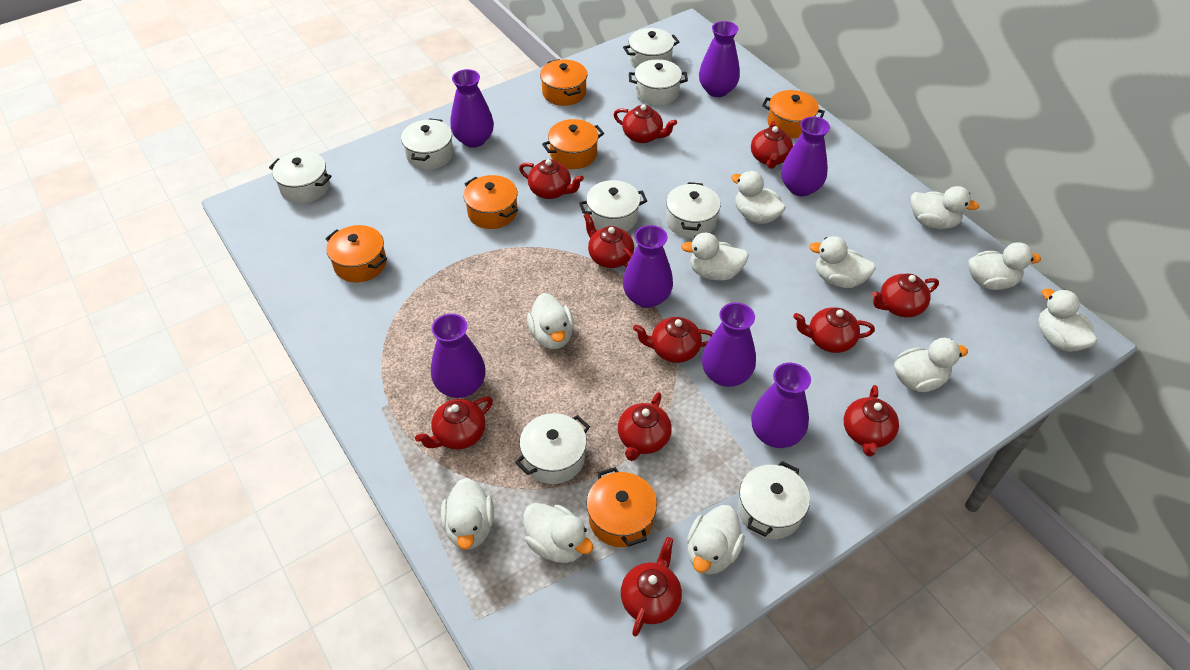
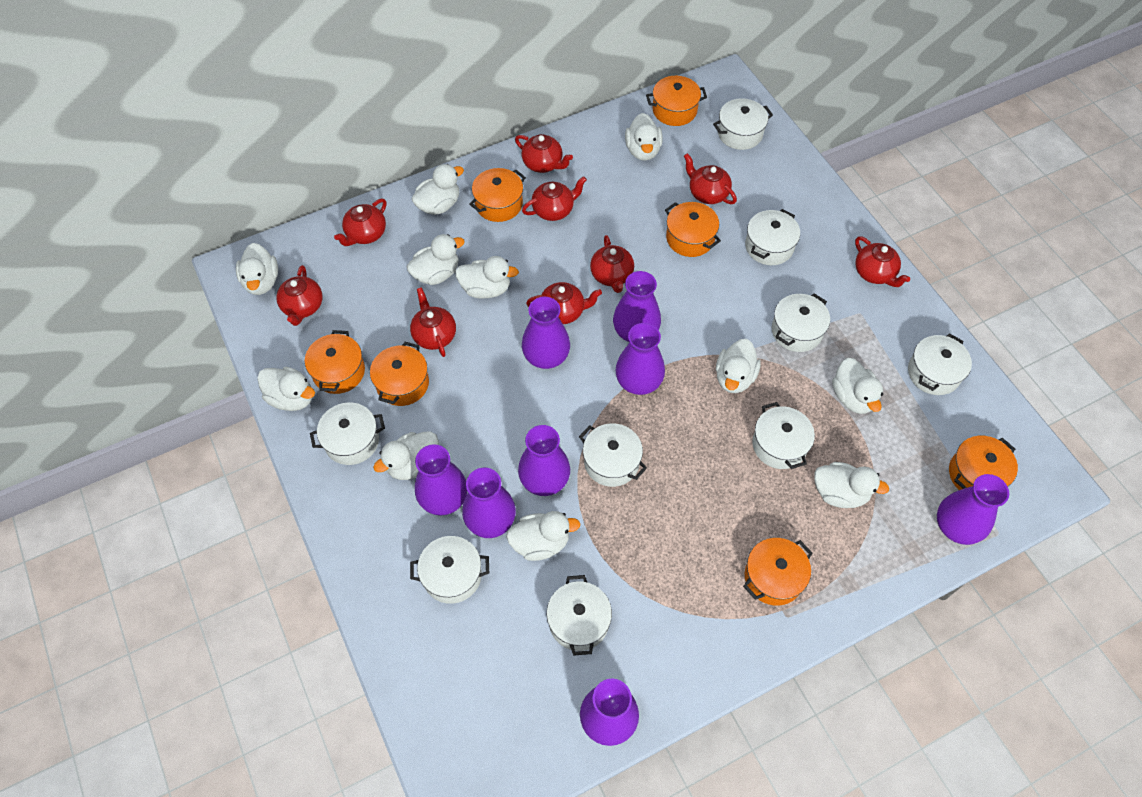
orange pot: 6 -> 7
purple vase: 7 -> 8
red teapot: 11 -> 9
white pot: 8 -> 9

